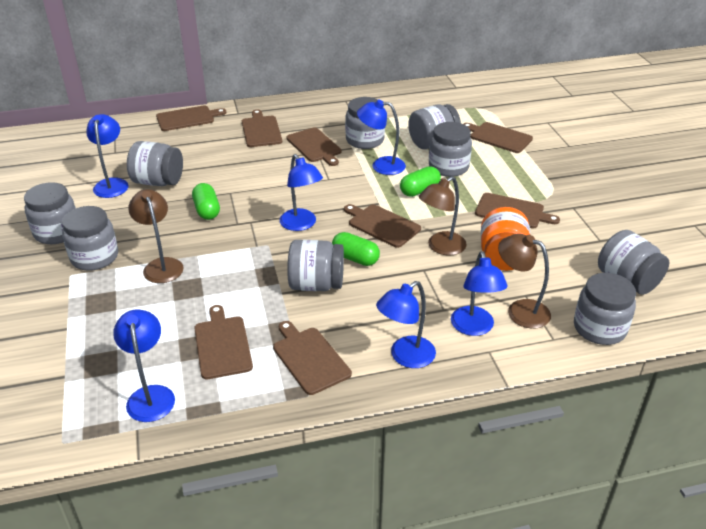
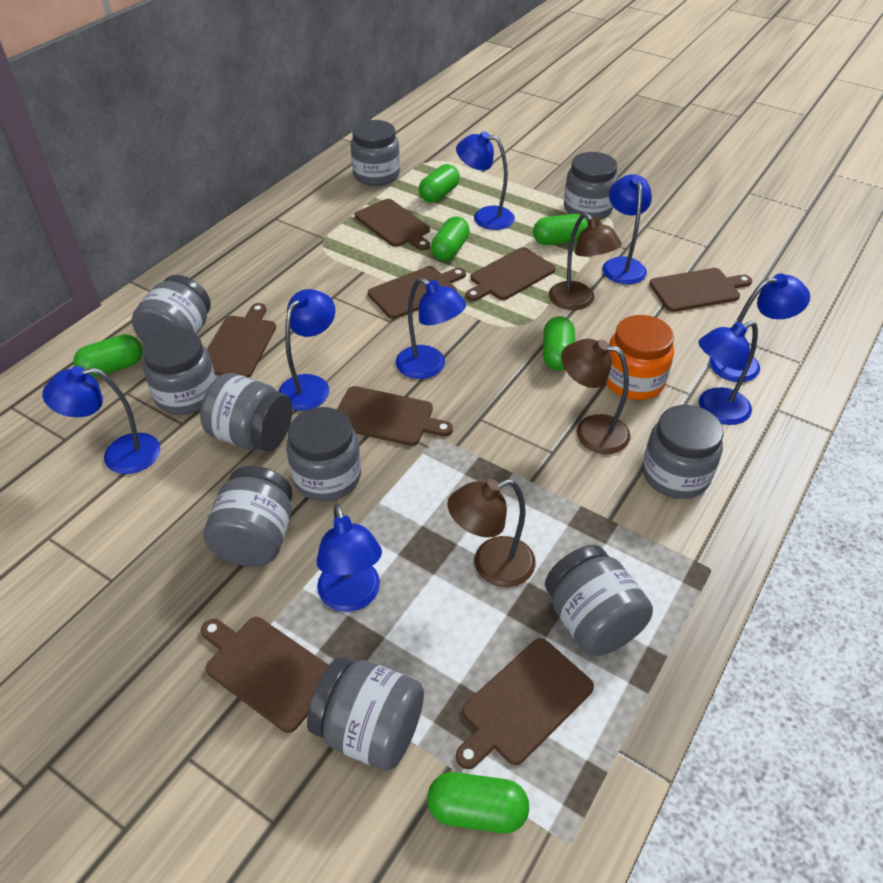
blue lamp: 6 -> 8
green capsule: 3 -> 6
grey jar: 9 -> 10

